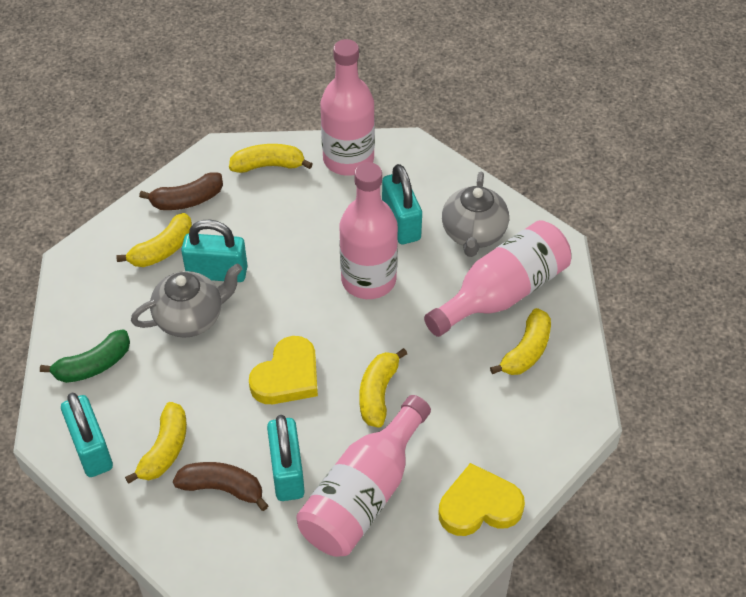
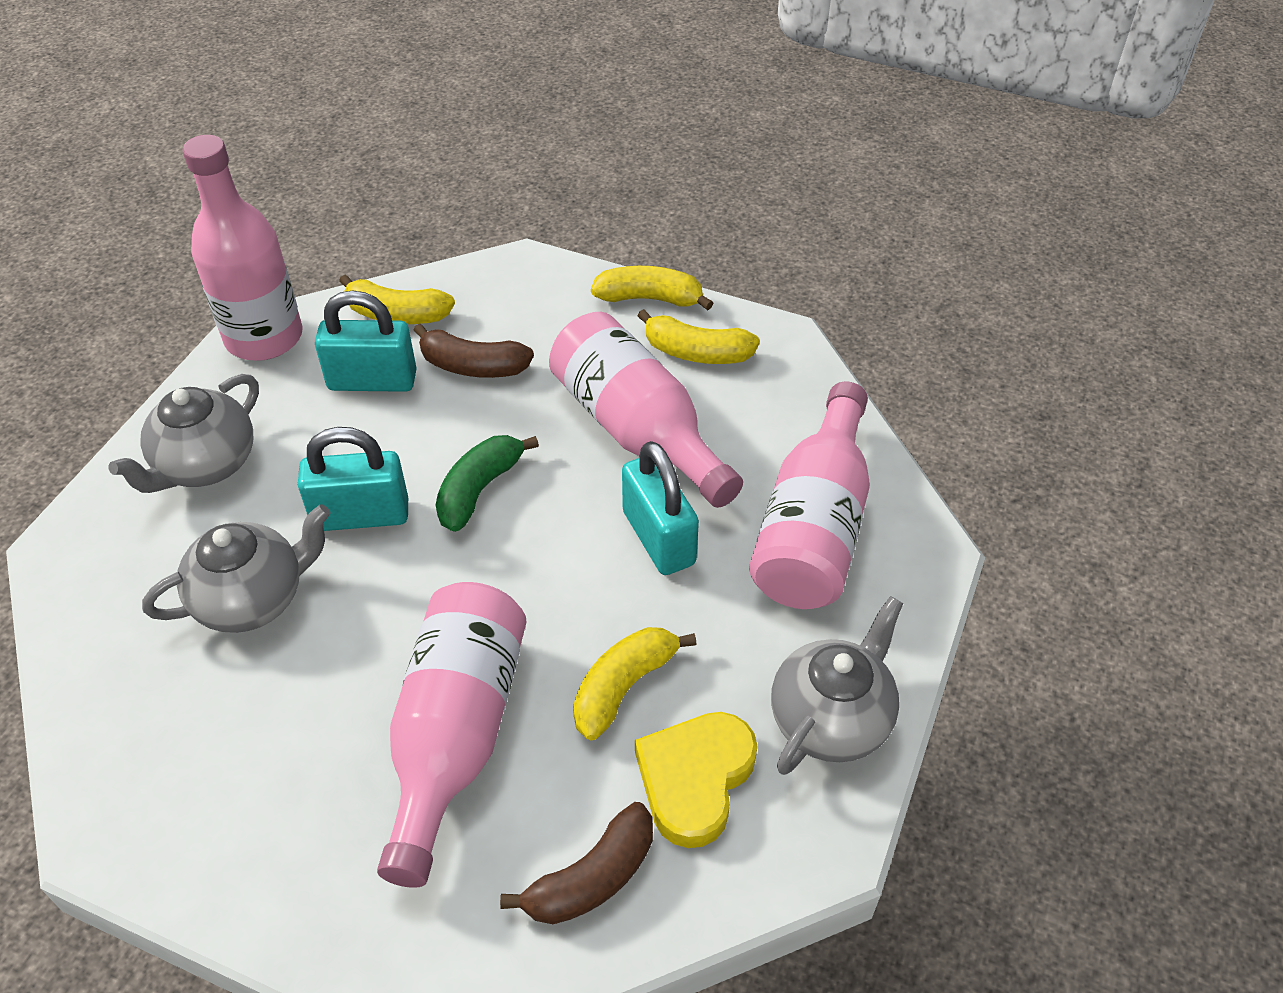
grey teapot: 2 -> 3
turquoise padlock: 4 -> 3
yellow banana: 5 -> 4
yellow heart: 2 -> 1

